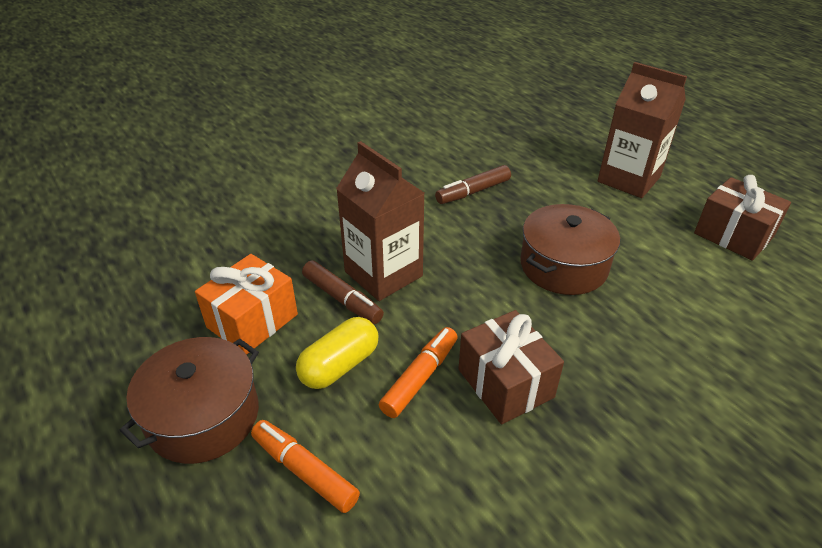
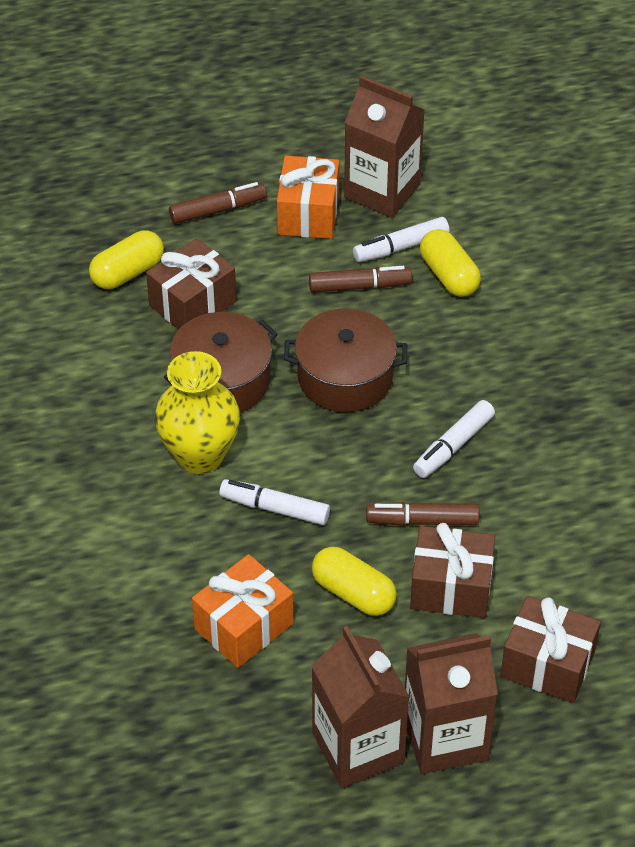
brown carton: 2 -> 3
brown gift: 2 -> 3
brown marker: 2 -> 3
orange gift: 1 -> 2
orange marker: 2 -> 0
white marker: 0 -> 3
yellow capsule: 1 -> 3
yellow vase: 0 -> 1

